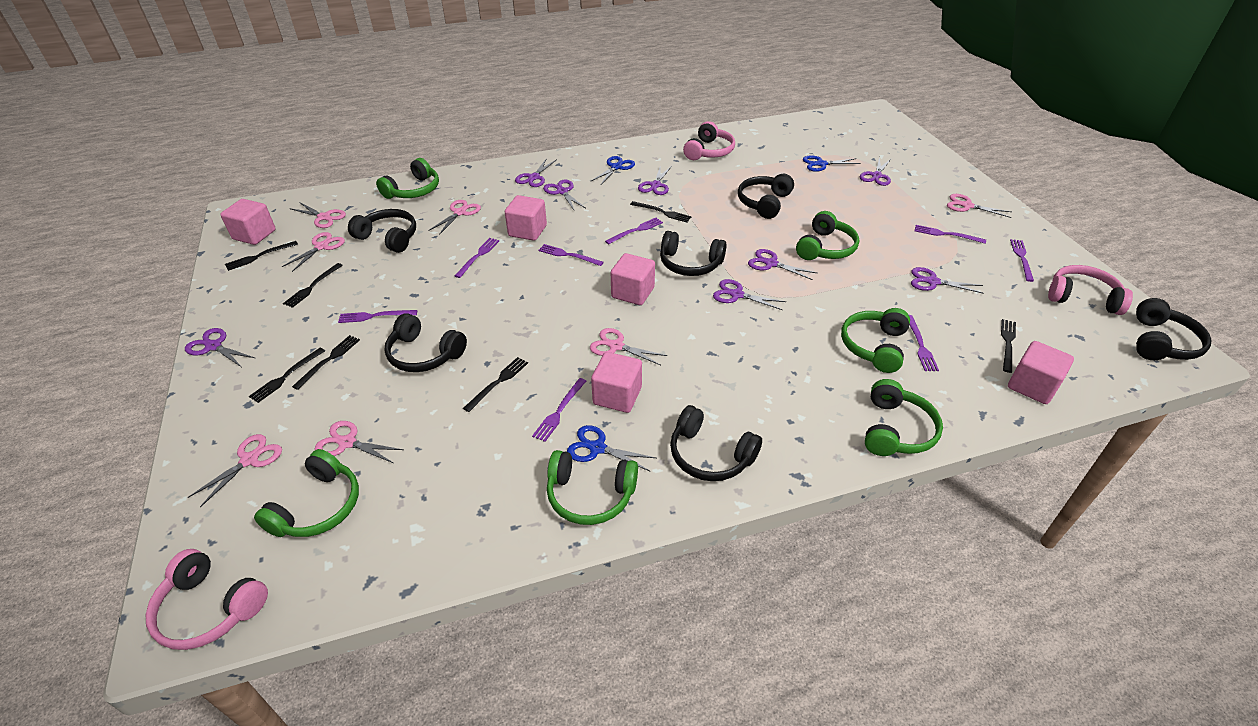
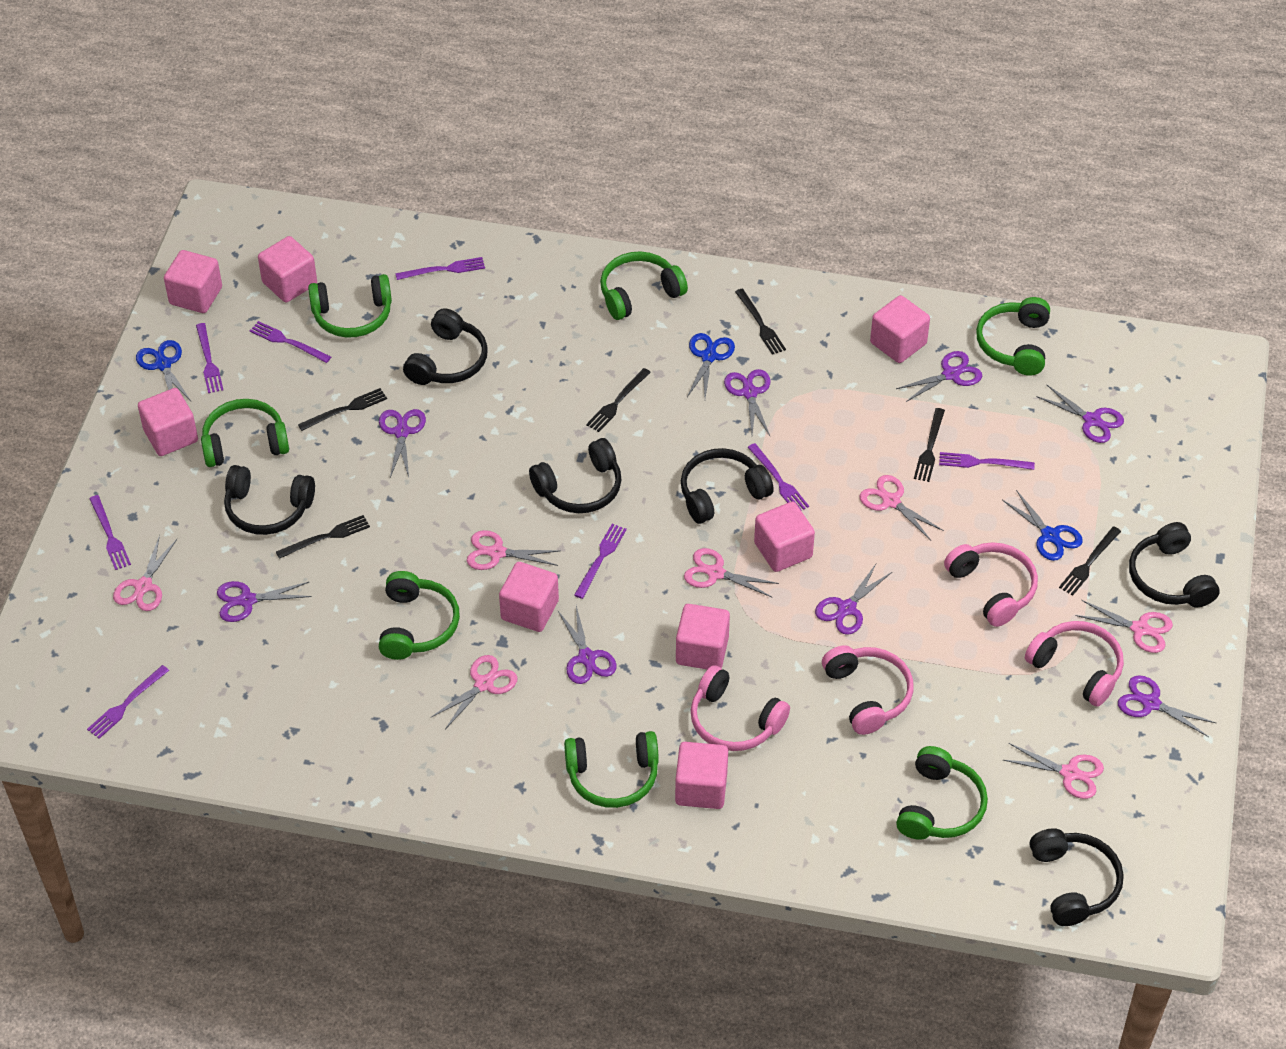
black fork: 7 -> 6
green headphones: 6 -> 7
pink cube: 5 -> 8
pink headphones: 3 -> 4

